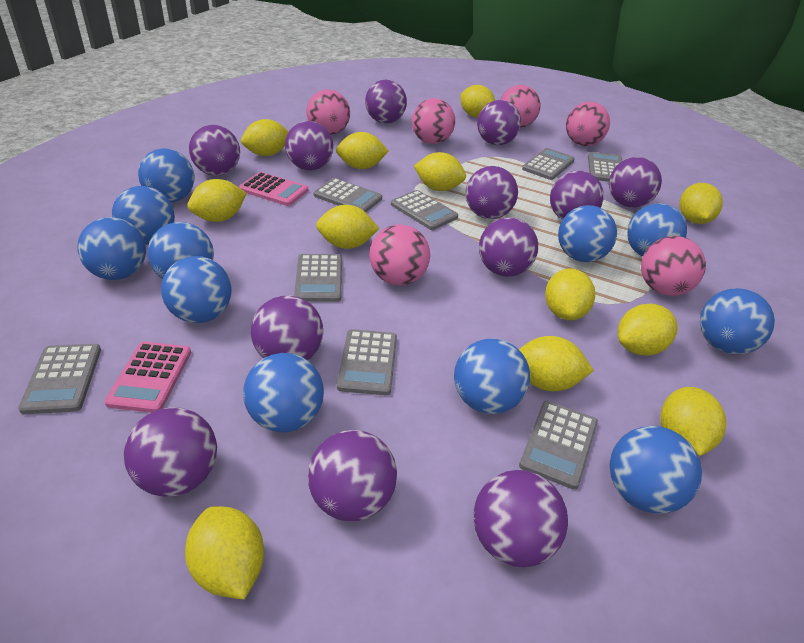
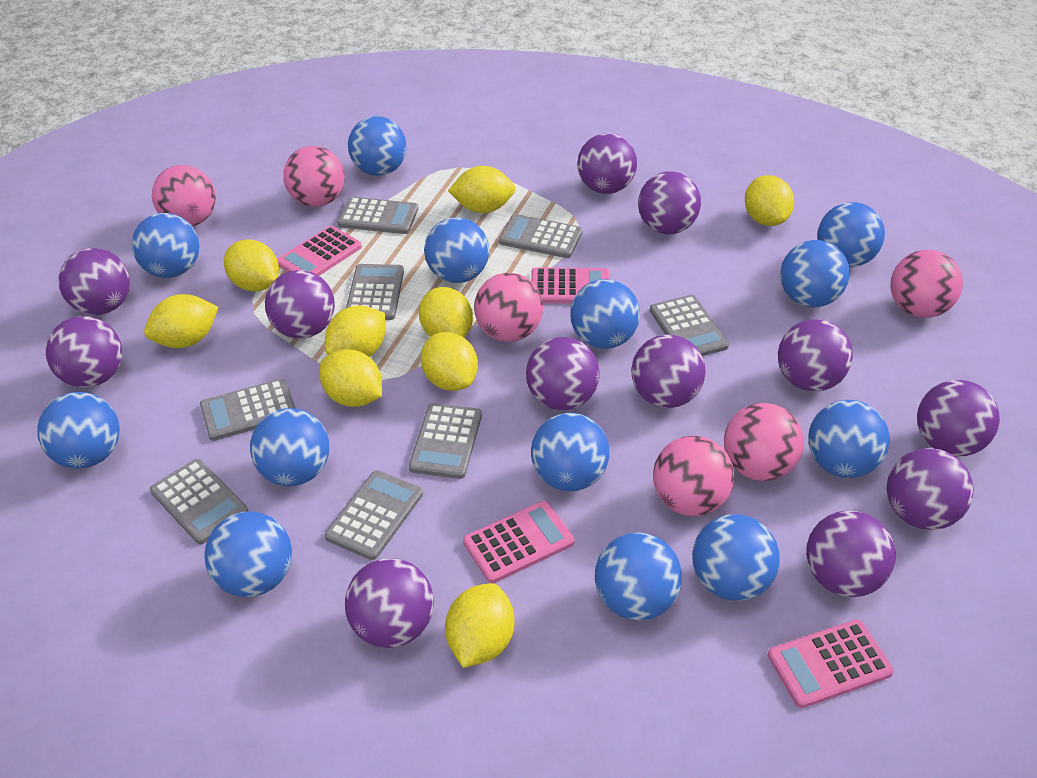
blue ball: 11 -> 13
pink calculator: 2 -> 4
yellow lemon: 12 -> 9

